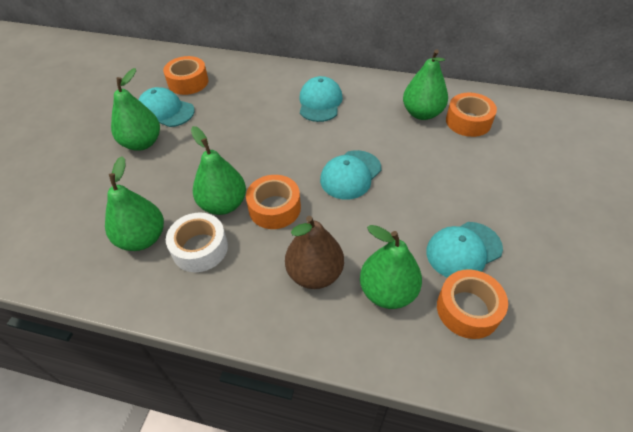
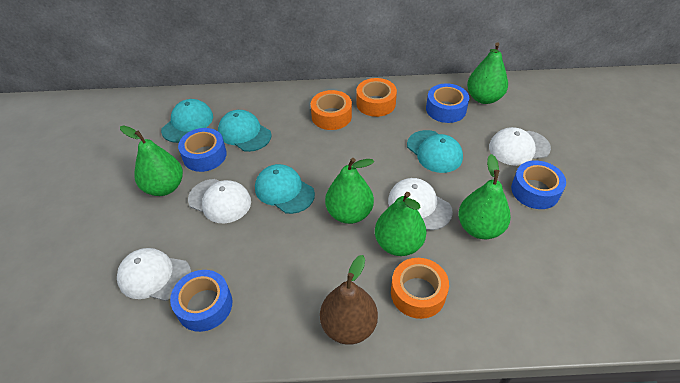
blue tape: 0 -> 4
orange tape: 4 -> 3
white cap: 0 -> 4
white tape: 1 -> 0

